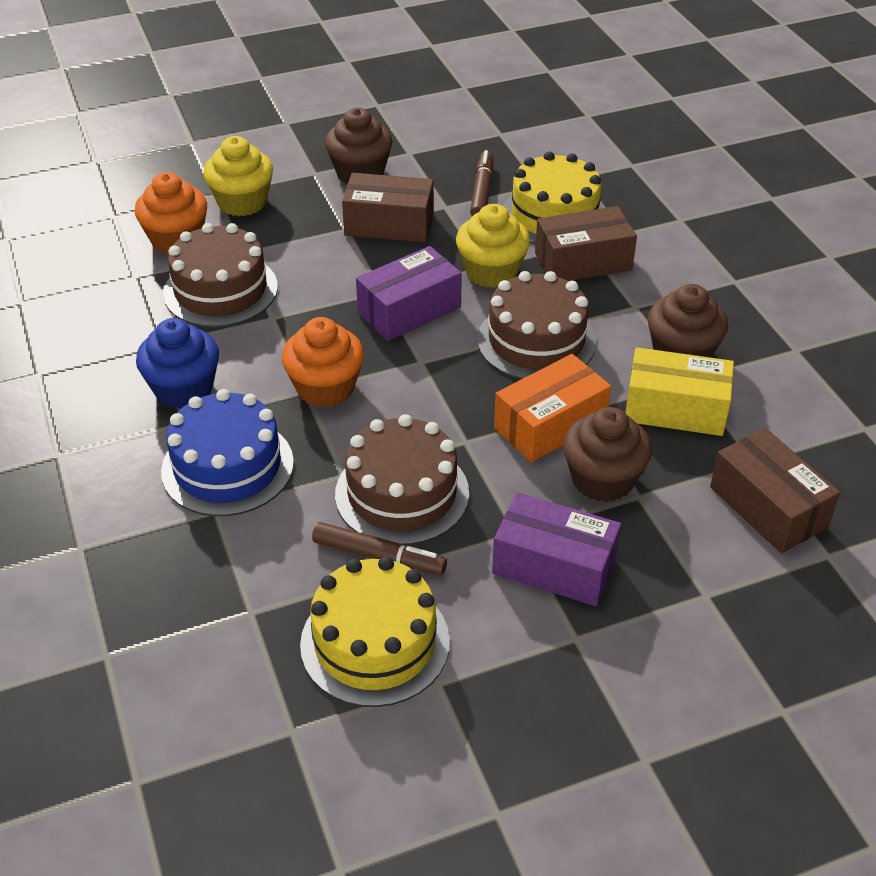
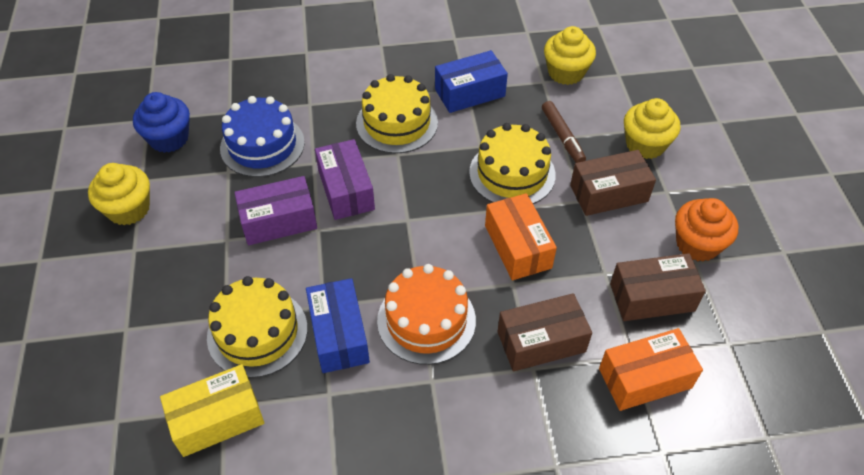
blue box: 0 -> 2
brown cake: 3 -> 0
brown cupcake: 3 -> 0
brown marker: 2 -> 1
orange box: 1 -> 2
orange cake: 0 -> 1
orange cupcake: 2 -> 1
yellow cake: 2 -> 3
yellow cupcake: 2 -> 3

